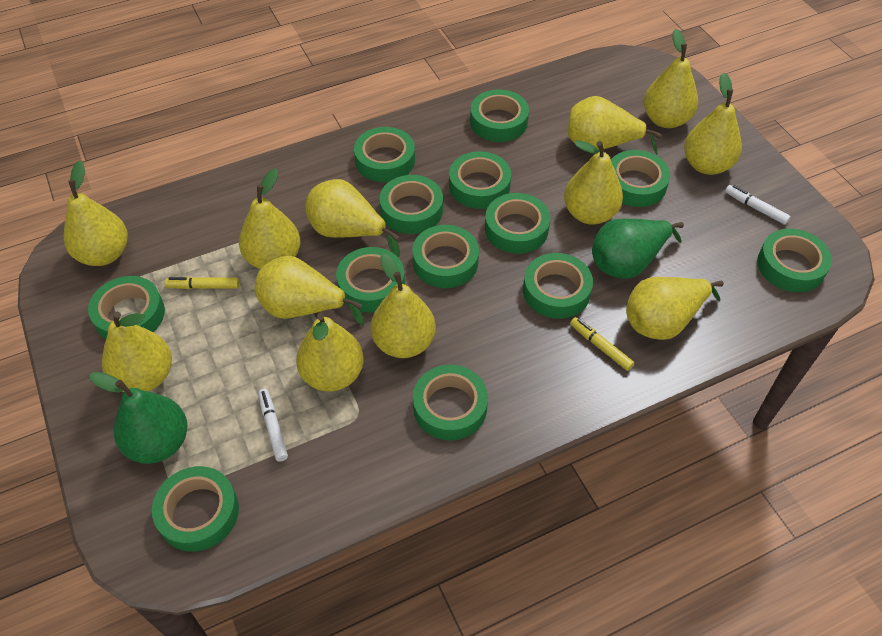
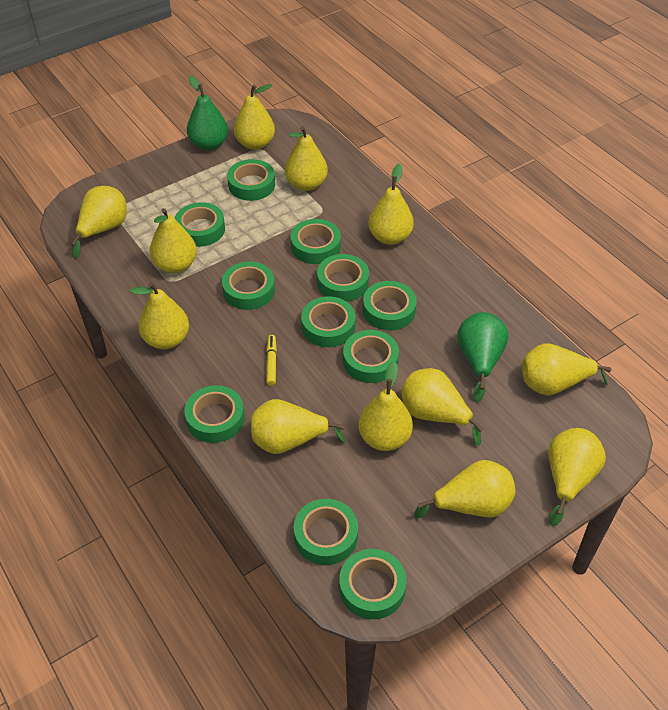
green tape: 13 -> 11
white marker: 2 -> 0
yellow marker: 2 -> 1

